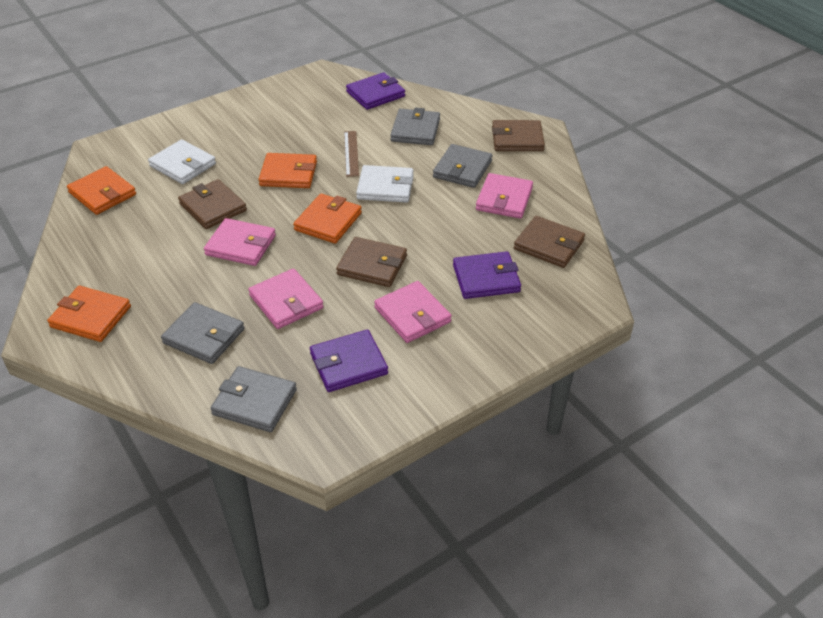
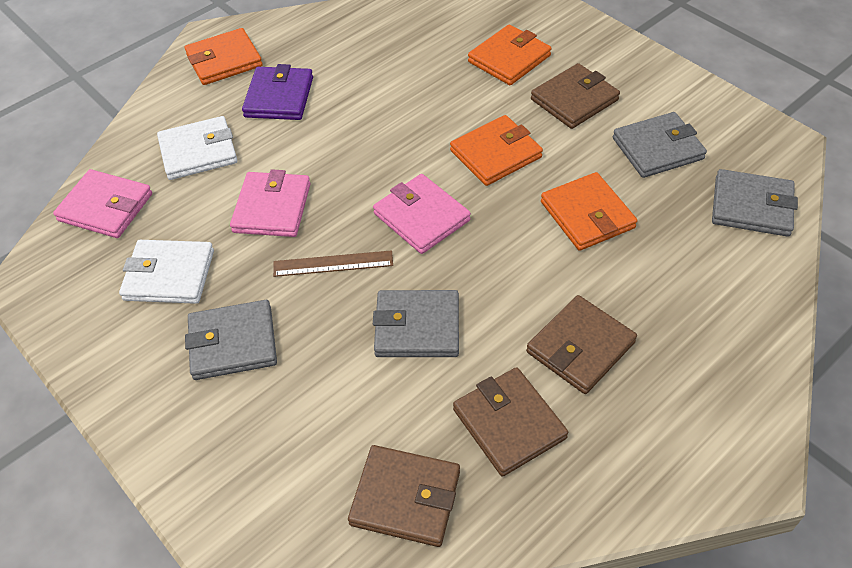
pink wallet: 4 -> 3
purple wallet: 3 -> 1

